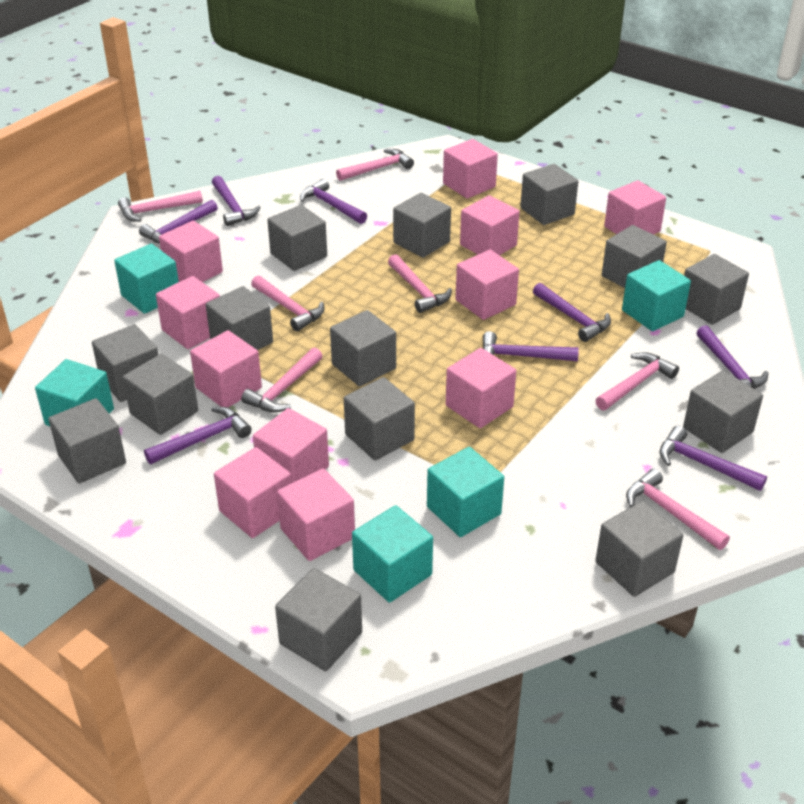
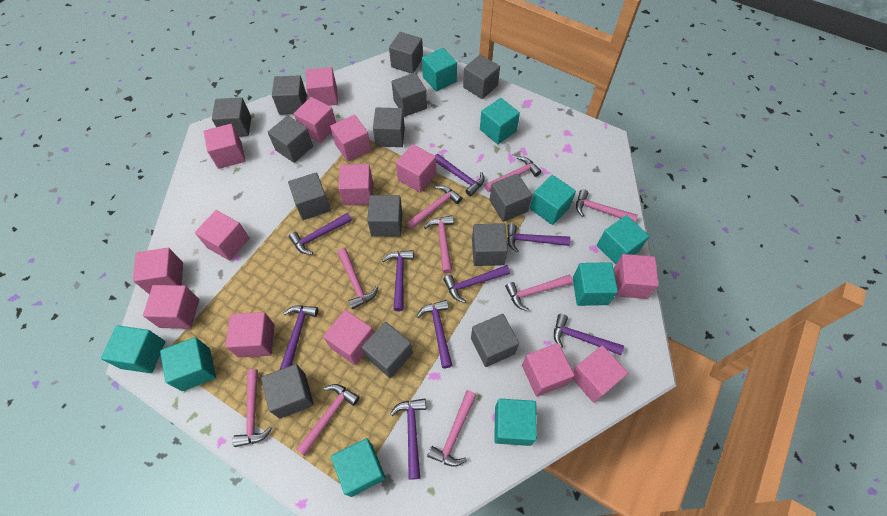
pink cube: 11 -> 14
pink hammer: 7 -> 9
purple hammer: 8 -> 9
turquoise cube: 5 -> 9

